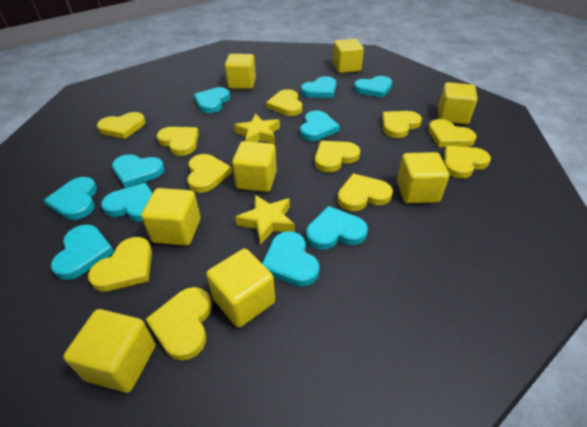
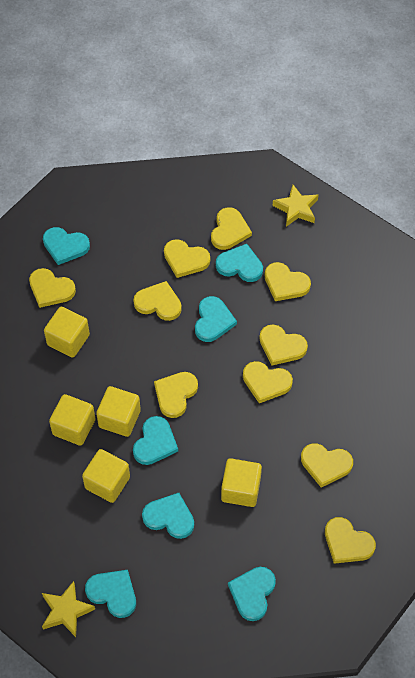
turquoise heart: 10 -> 7
yellow cube: 8 -> 5
yellow heart: 11 -> 10

